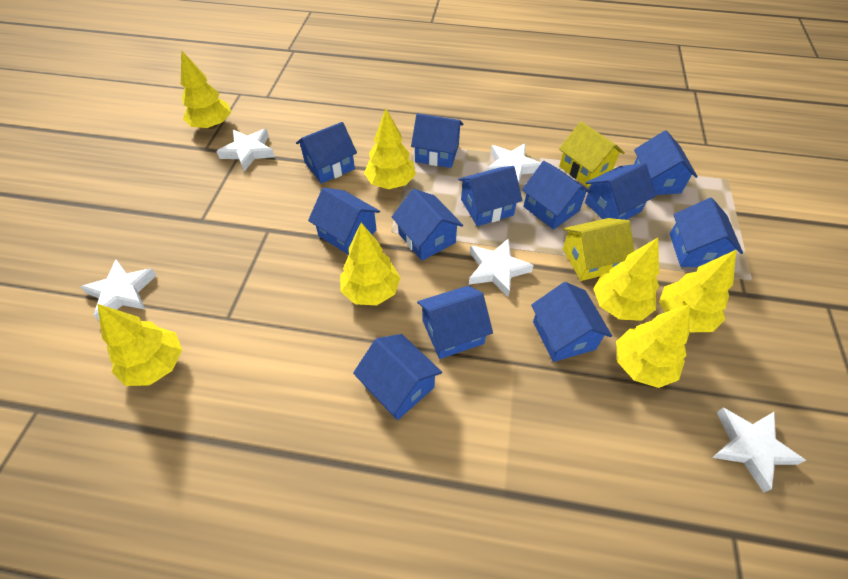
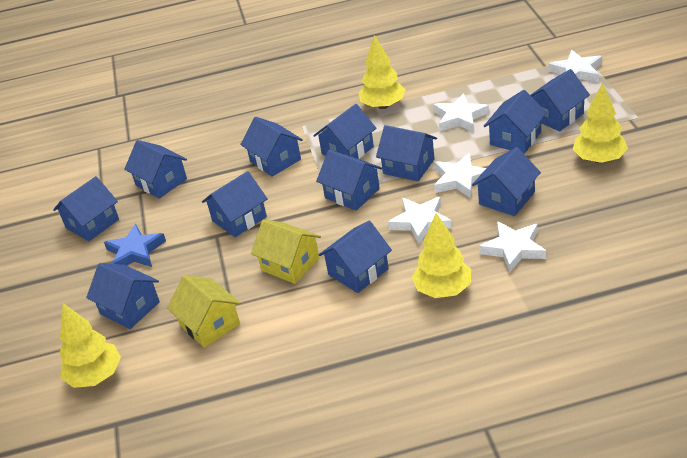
blue star: 0 -> 1
yellow tree: 7 -> 4

